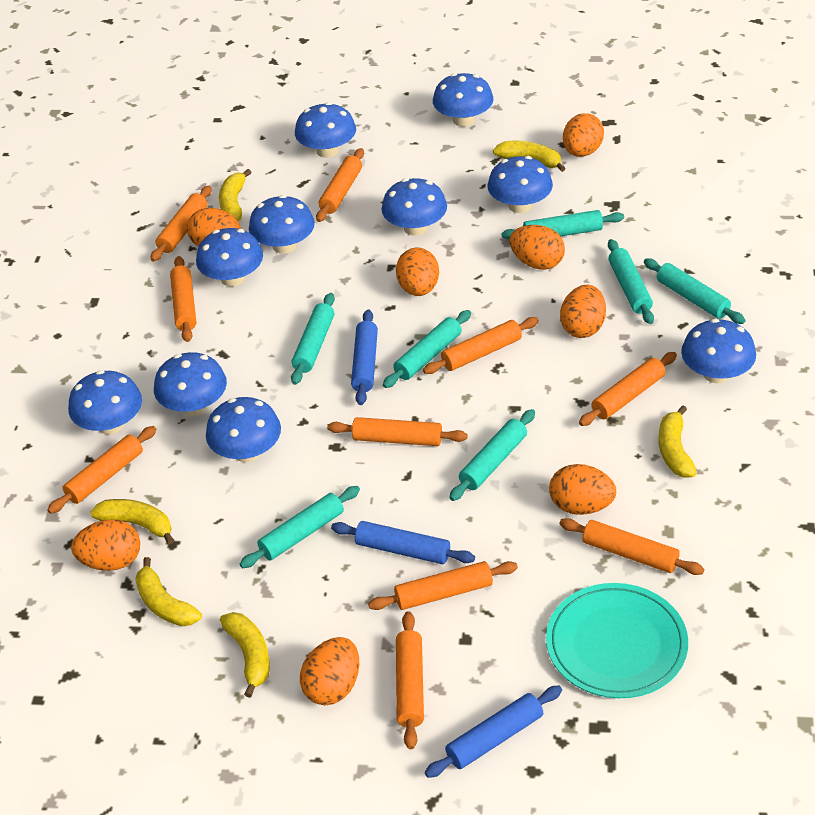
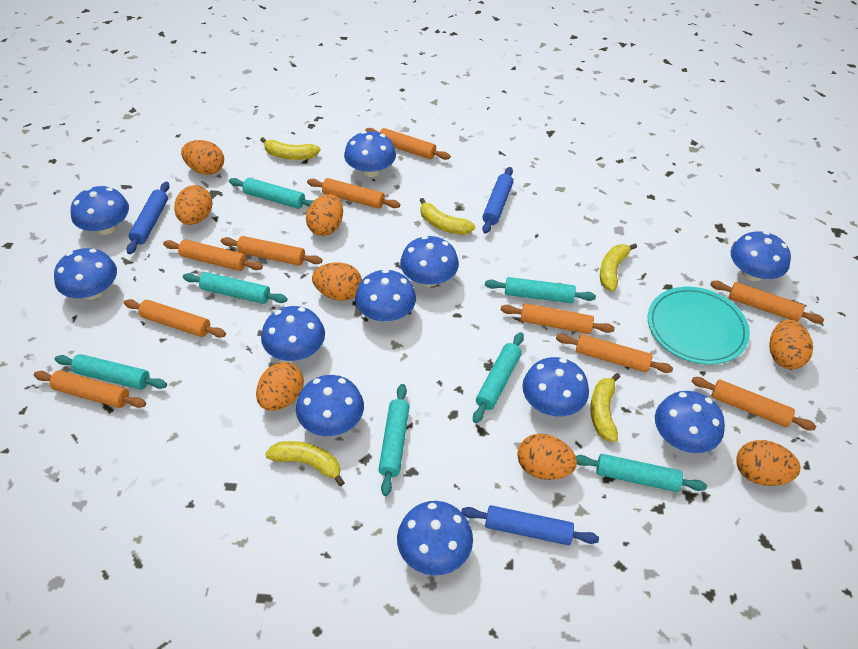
blue mushroom: 10 -> 11
yellow banana: 6 -> 5

